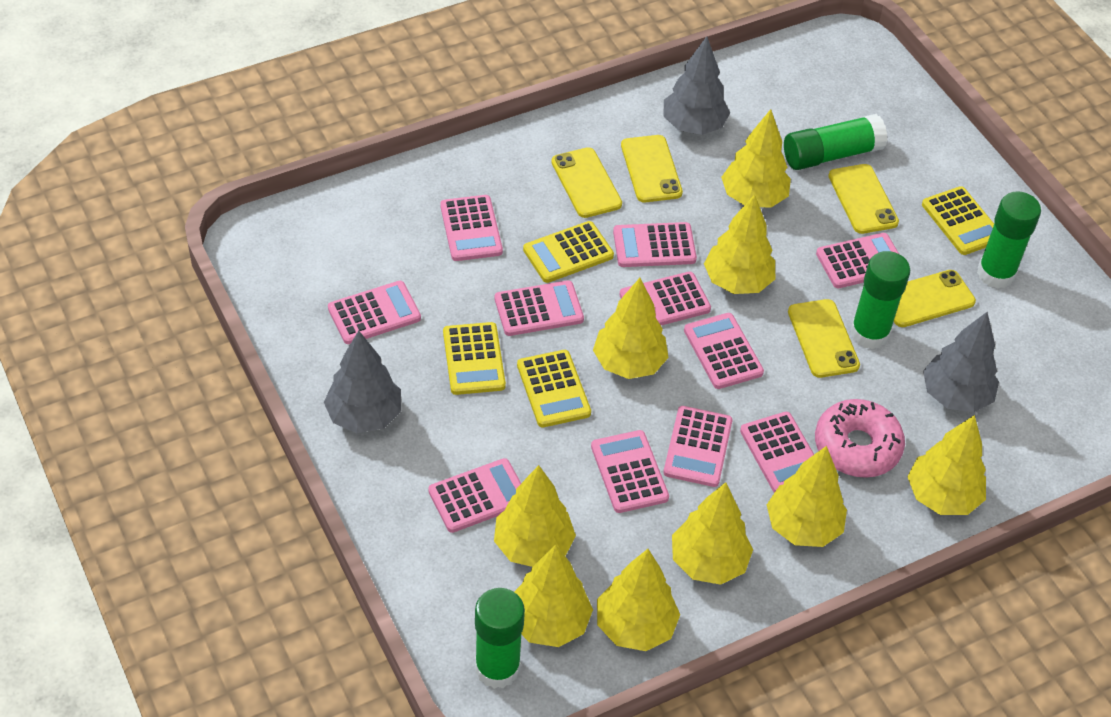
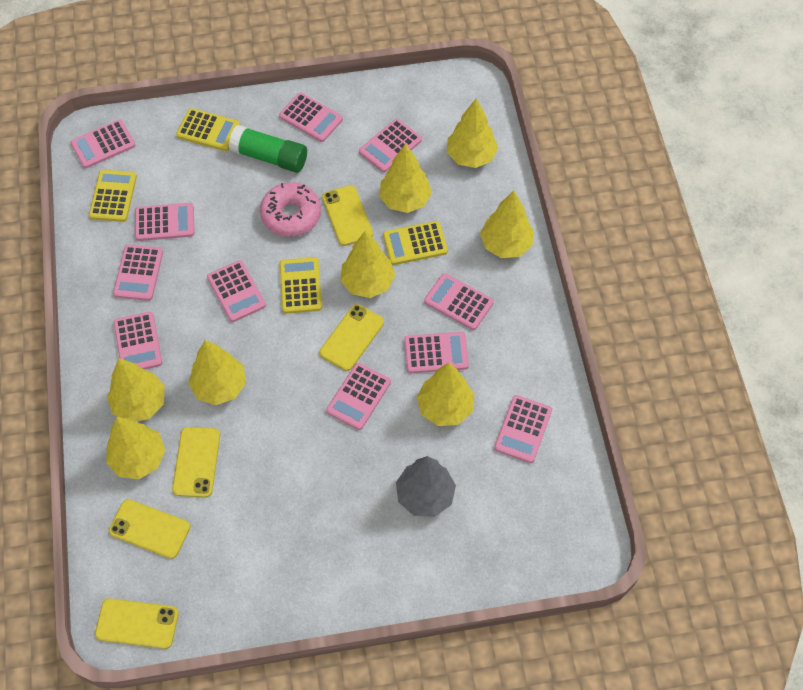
green glue stick: 4 -> 1
grey tree: 3 -> 1
yellow tree: 9 -> 8

